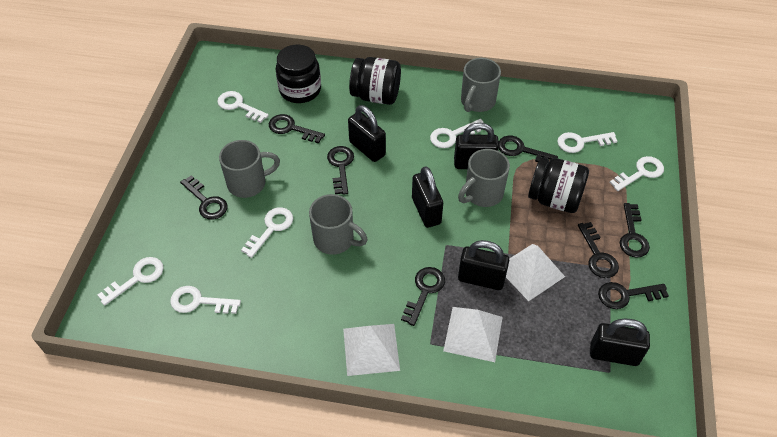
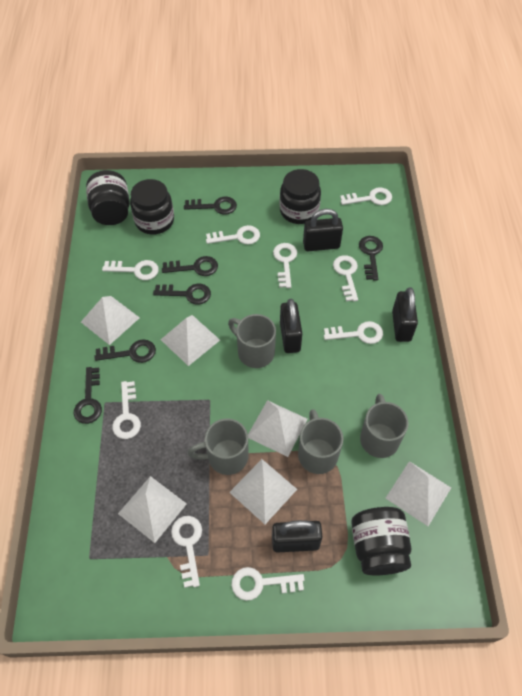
black jar: 3 -> 4
black key: 8 -> 6
black padlock: 5 -> 4
white key: 7 -> 9
white pyramid: 3 -> 6

